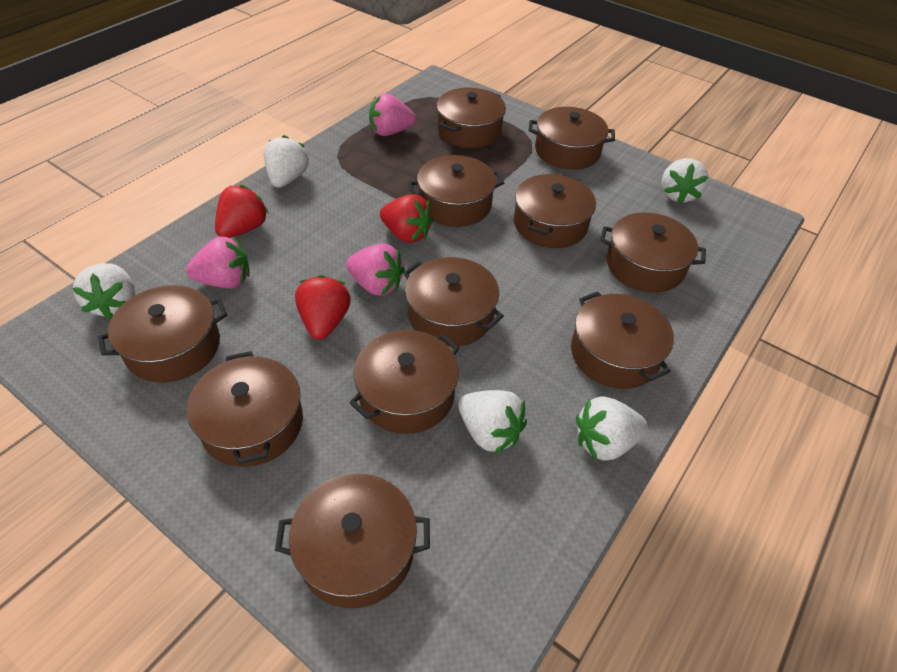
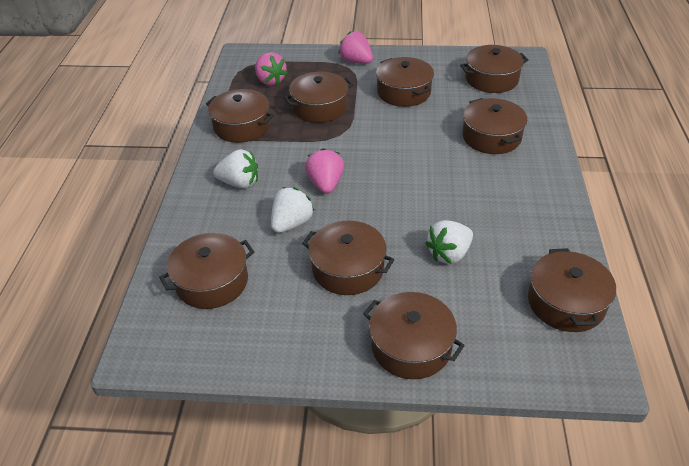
brown pot: 11 -> 9
red strawberry: 3 -> 0
white strawberry: 5 -> 3

